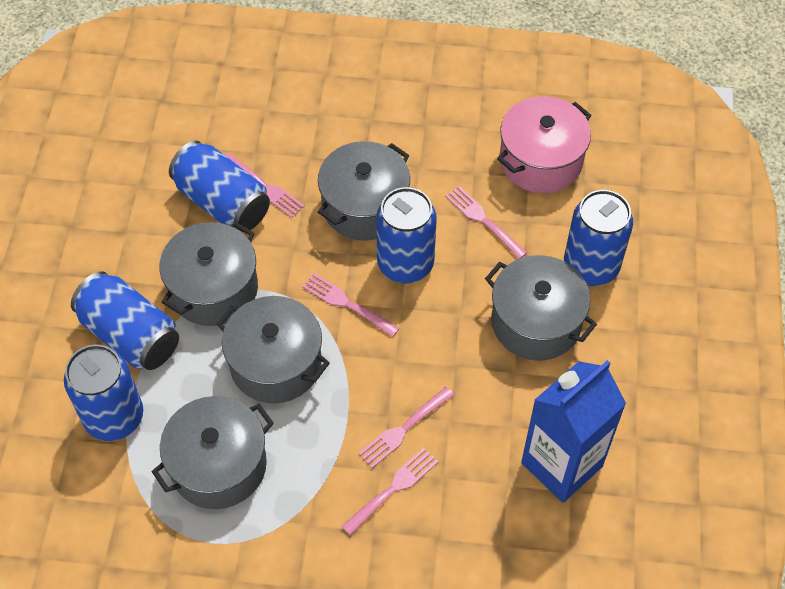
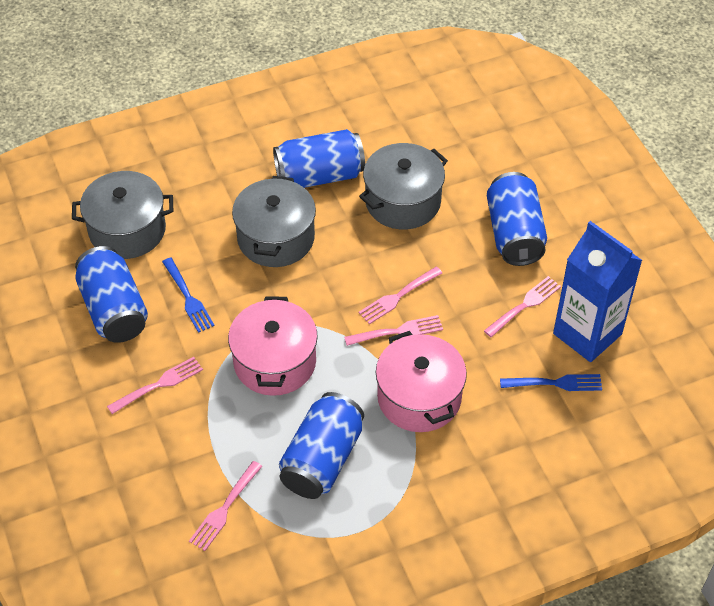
blue can: 5 -> 4
blue fork: 0 -> 2
grey pot: 5 -> 3
pink pot: 1 -> 2

